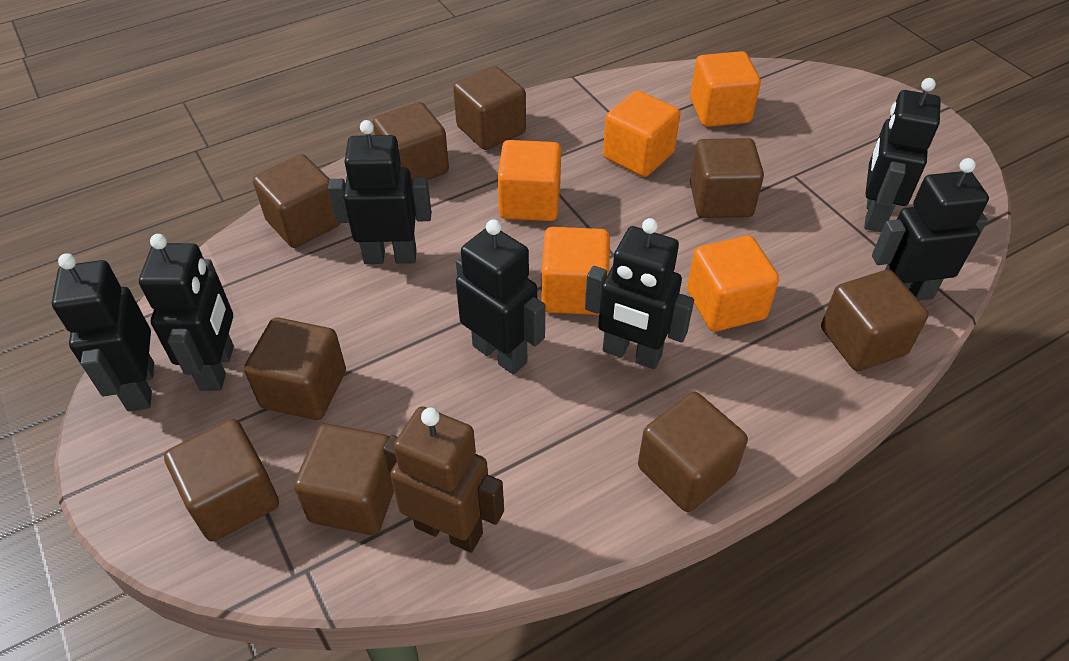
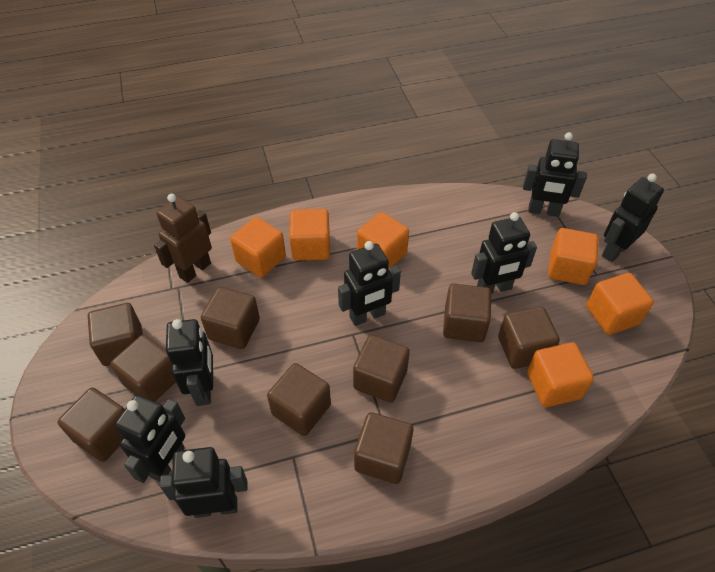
orange cube: 5 -> 6

